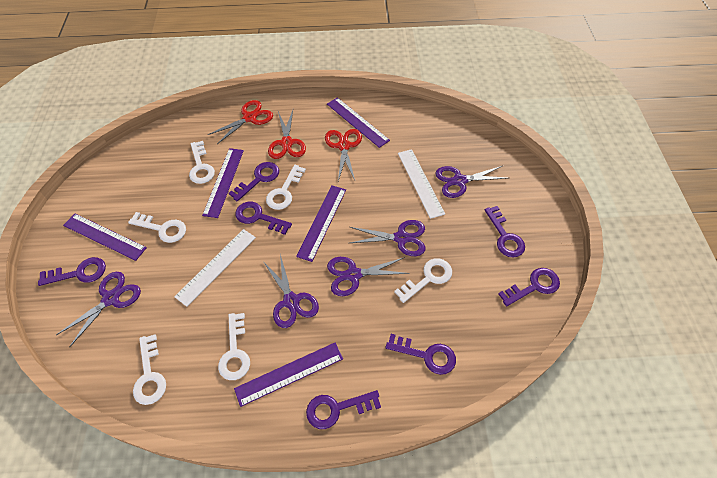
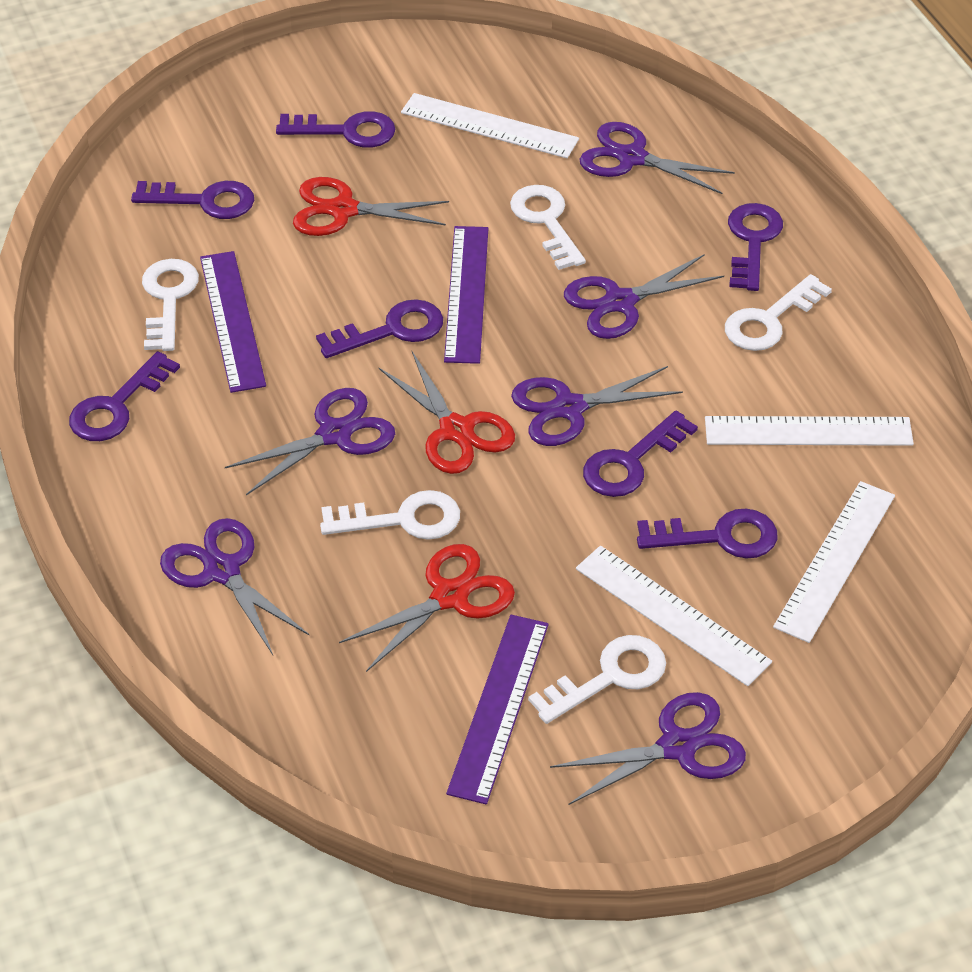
purple ruler: 5 -> 3
purple scissors: 5 -> 6
white key: 6 -> 5
white ruler: 2 -> 4

